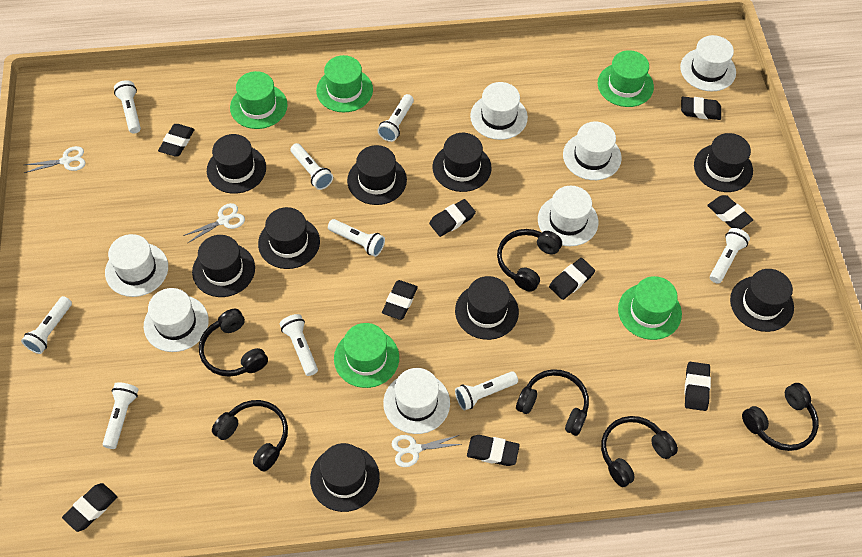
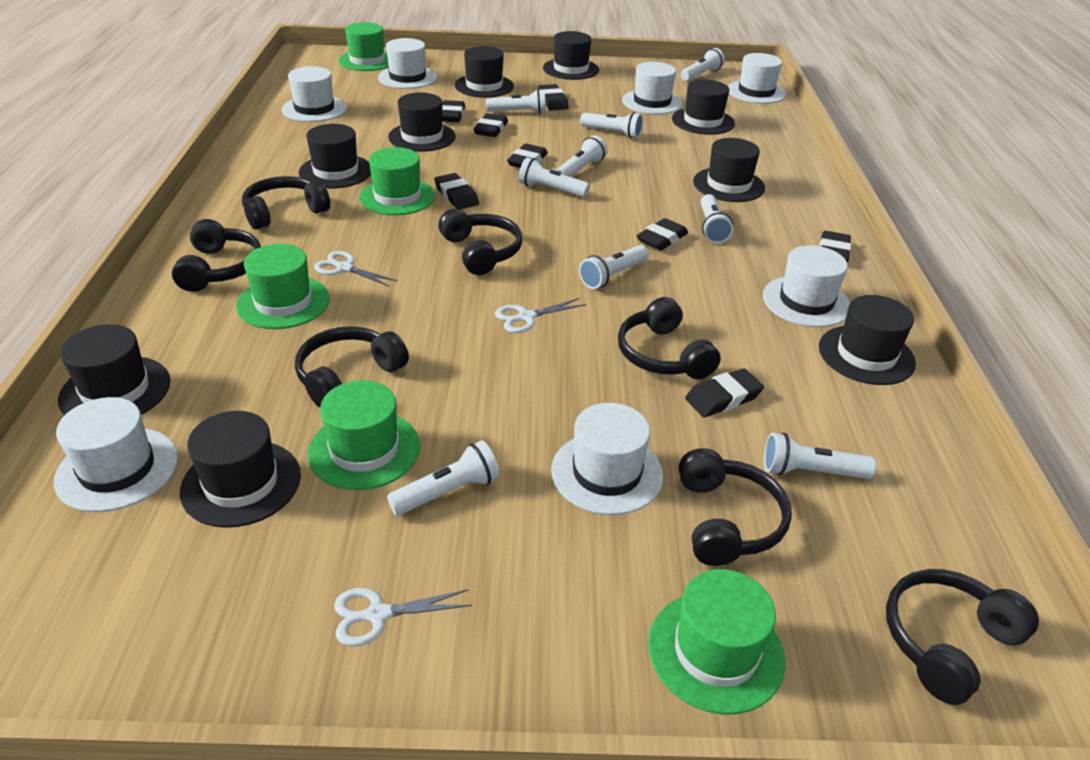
black eraser: 9 -> 8
black headphones: 6 -> 7

